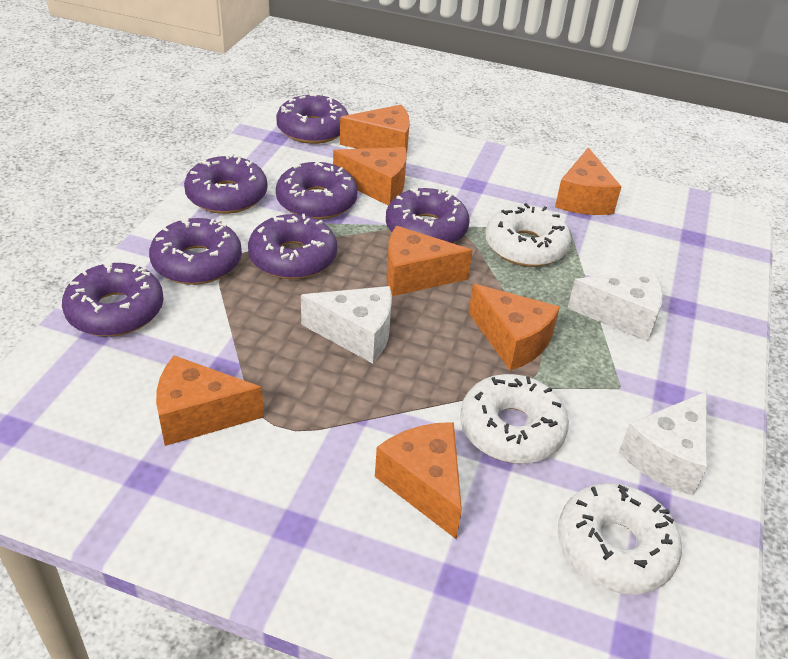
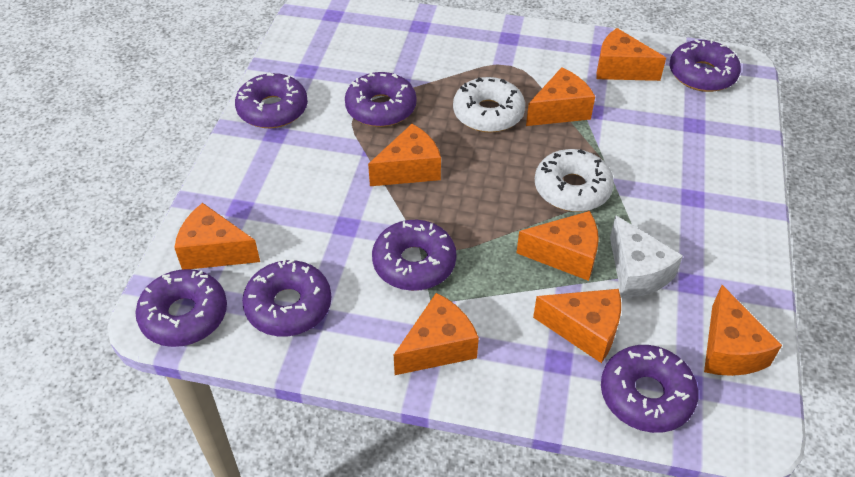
orange cheese: 7 -> 8
white cheese: 3 -> 1
white donut: 3 -> 2

